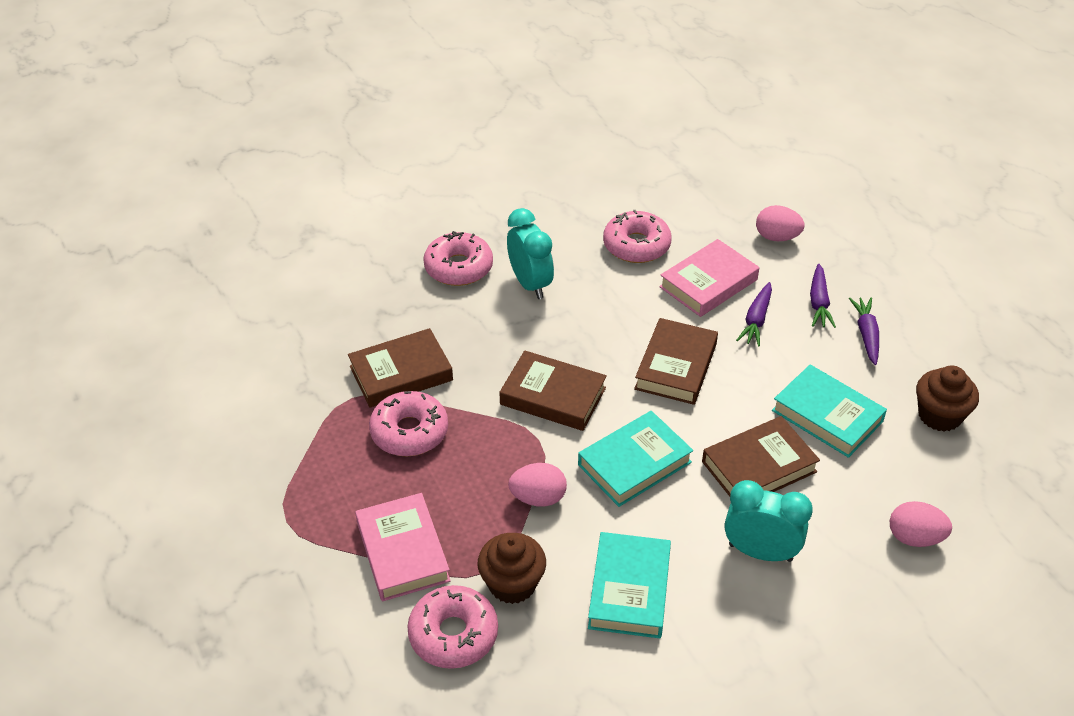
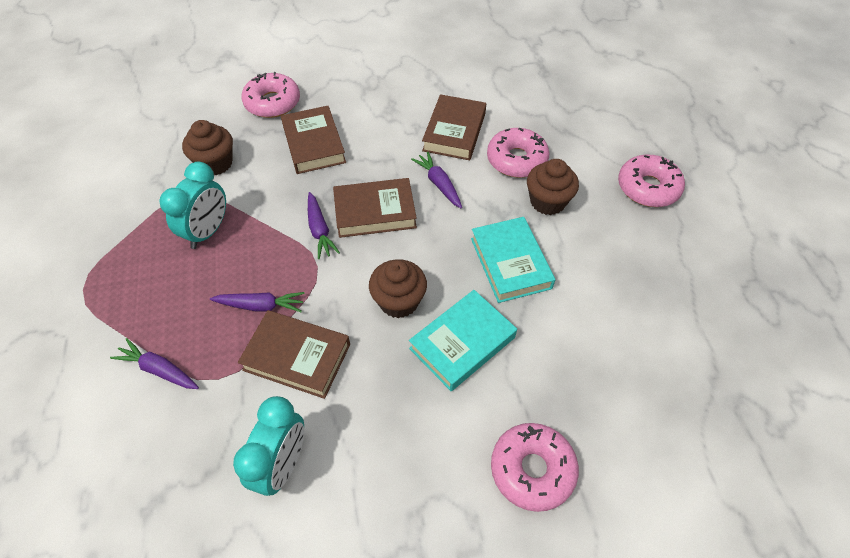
brown cupcake: 2 -> 3
pink book: 2 -> 0
pink egg: 3 -> 0
purple carrot: 3 -> 4
turquoise book: 3 -> 2

